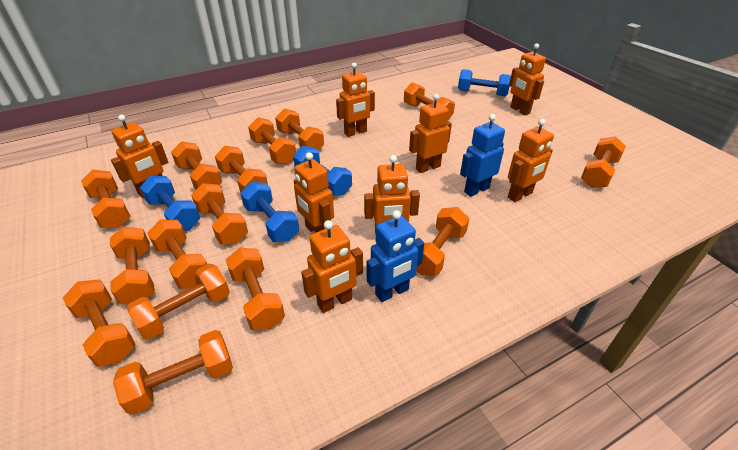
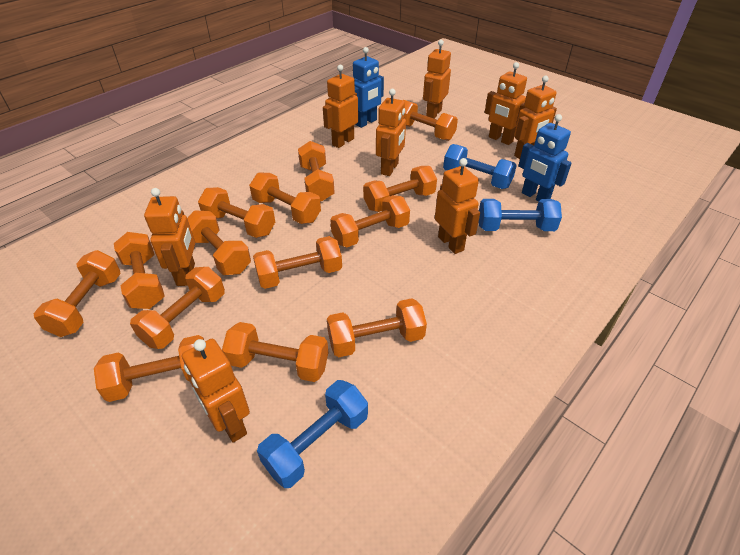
blue dumbbell: 4 -> 3
orange dumbbell: 15 -> 14

